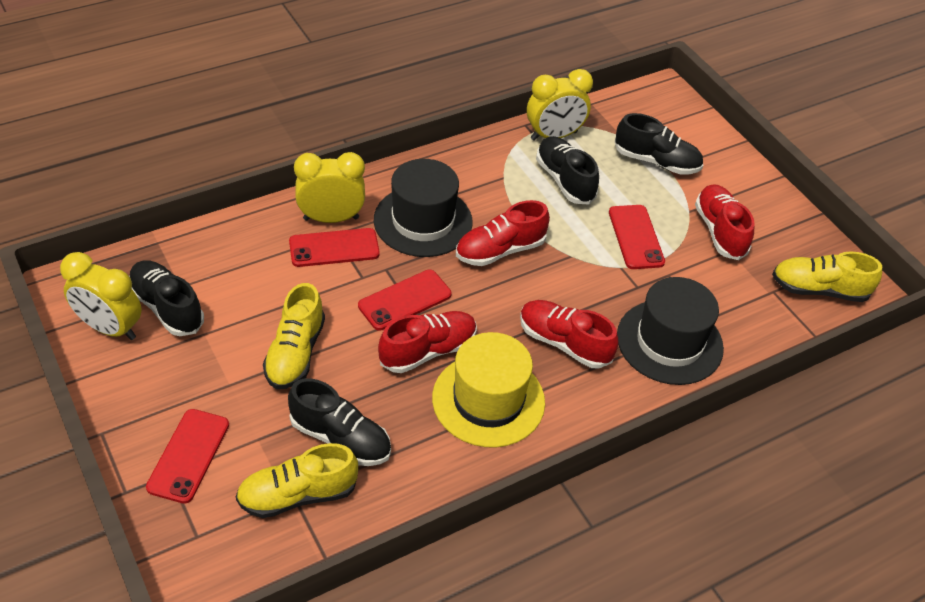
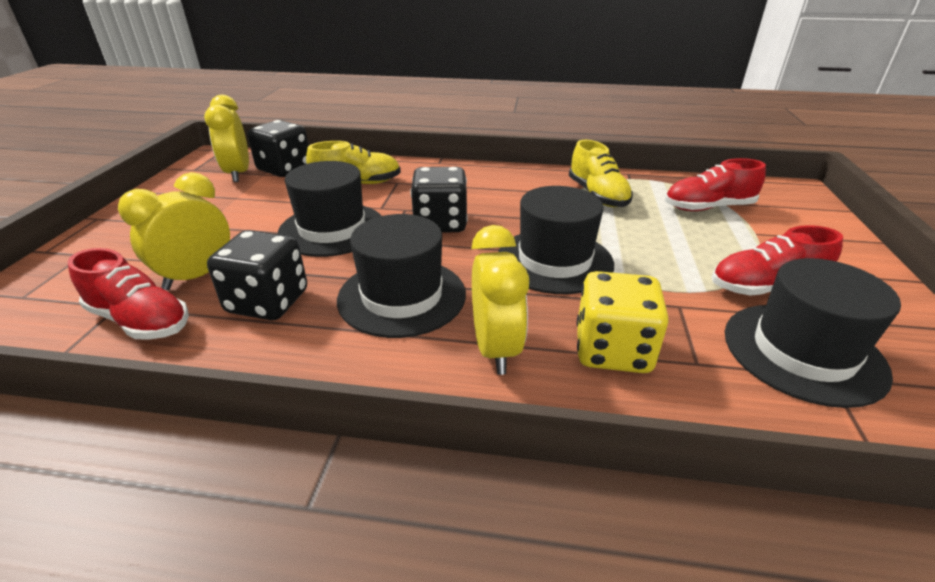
black dice: 0 -> 3
black hat: 2 -> 4
black shoe: 4 -> 0
red phone: 4 -> 0
red shoe: 4 -> 3
yellow dice: 0 -> 1
yellow hat: 1 -> 0
yellow shoe: 3 -> 2

